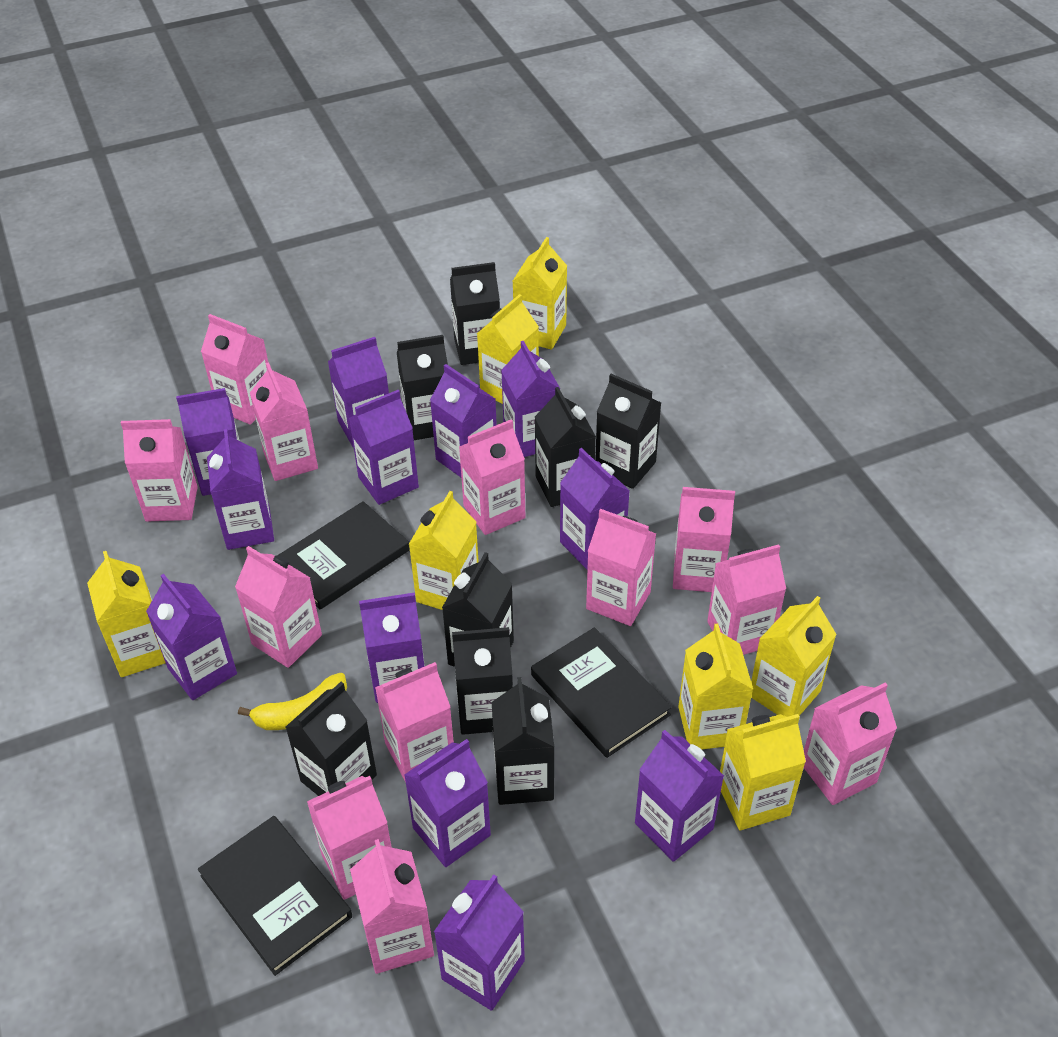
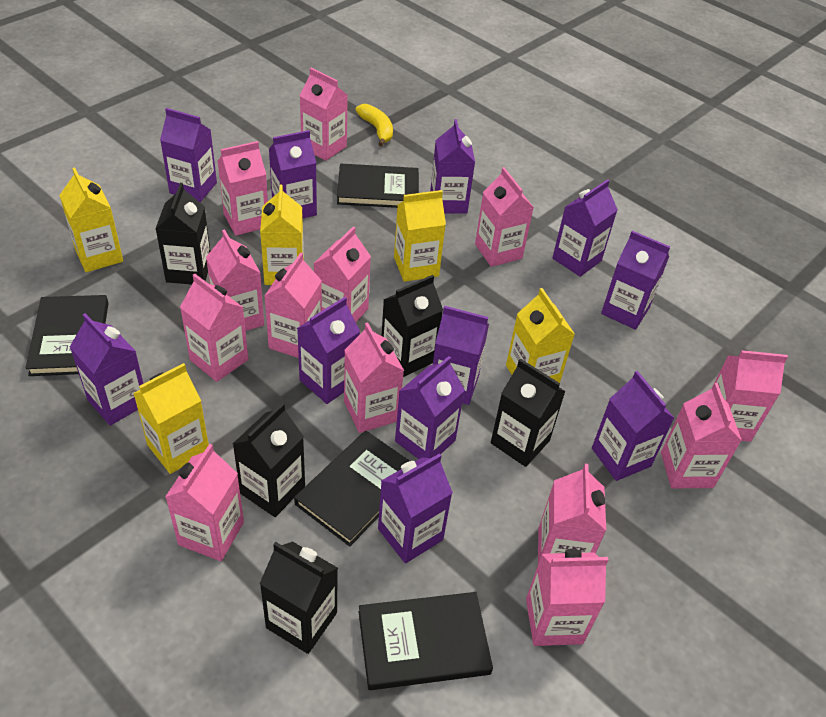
black book: 3 -> 4
black carton: 8 -> 5
pink carton: 12 -> 13
purple carton: 12 -> 11
yellow carton: 7 -> 5

